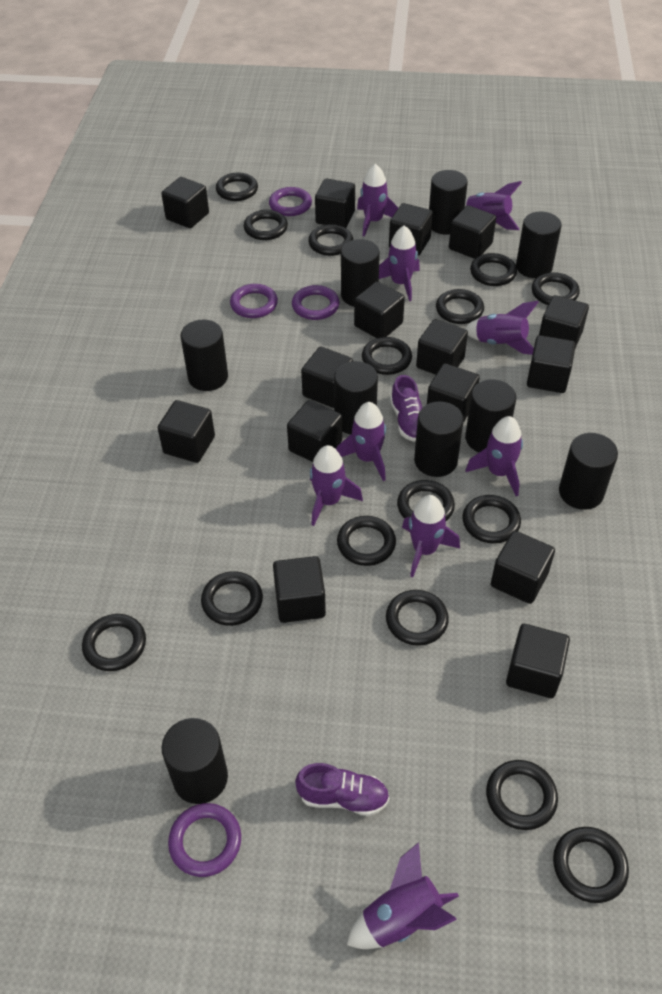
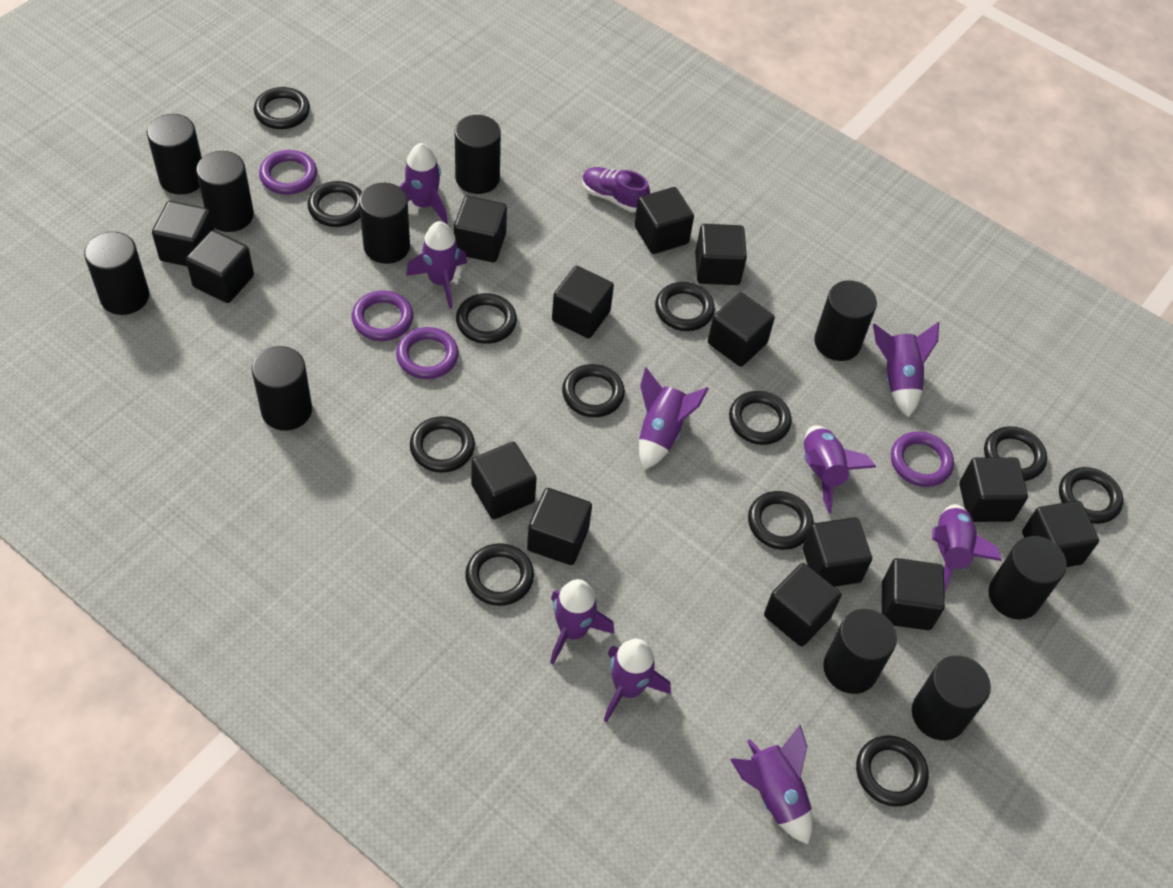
black cube: 15 -> 14
black cylinder: 9 -> 10
black ring: 15 -> 12
purple shoe: 2 -> 1

